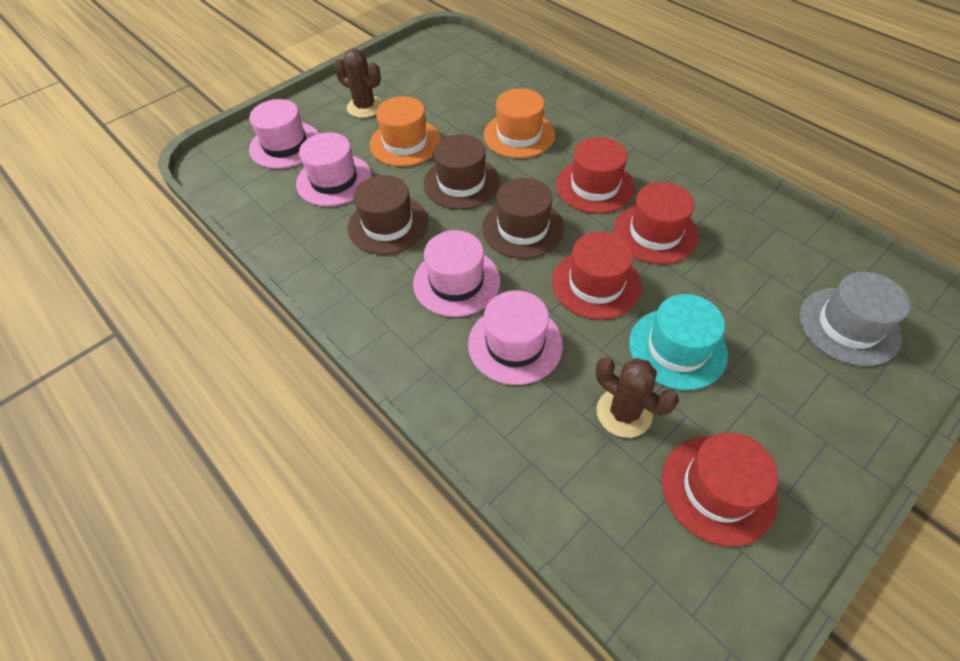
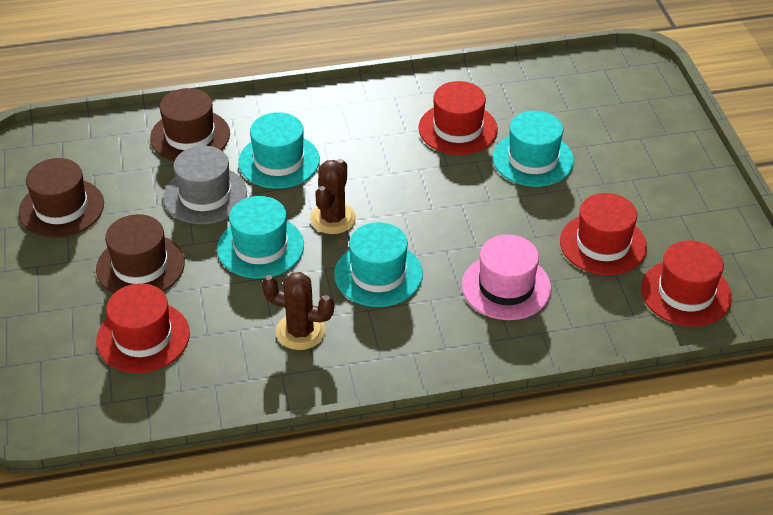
orange hat: 2 -> 0
pink hat: 4 -> 1
turquoise hat: 1 -> 4

